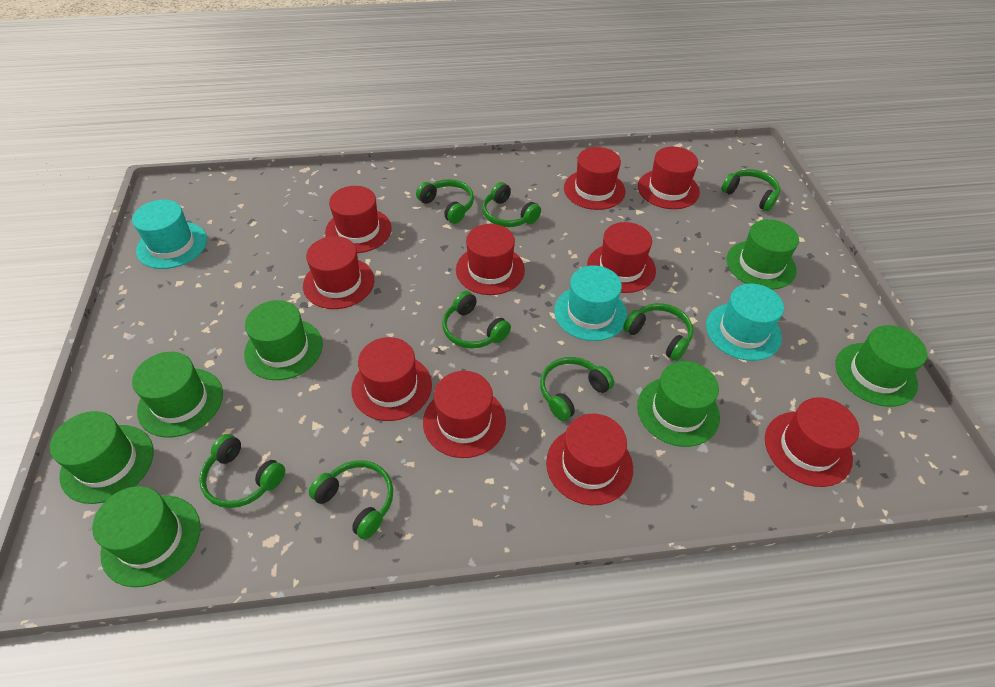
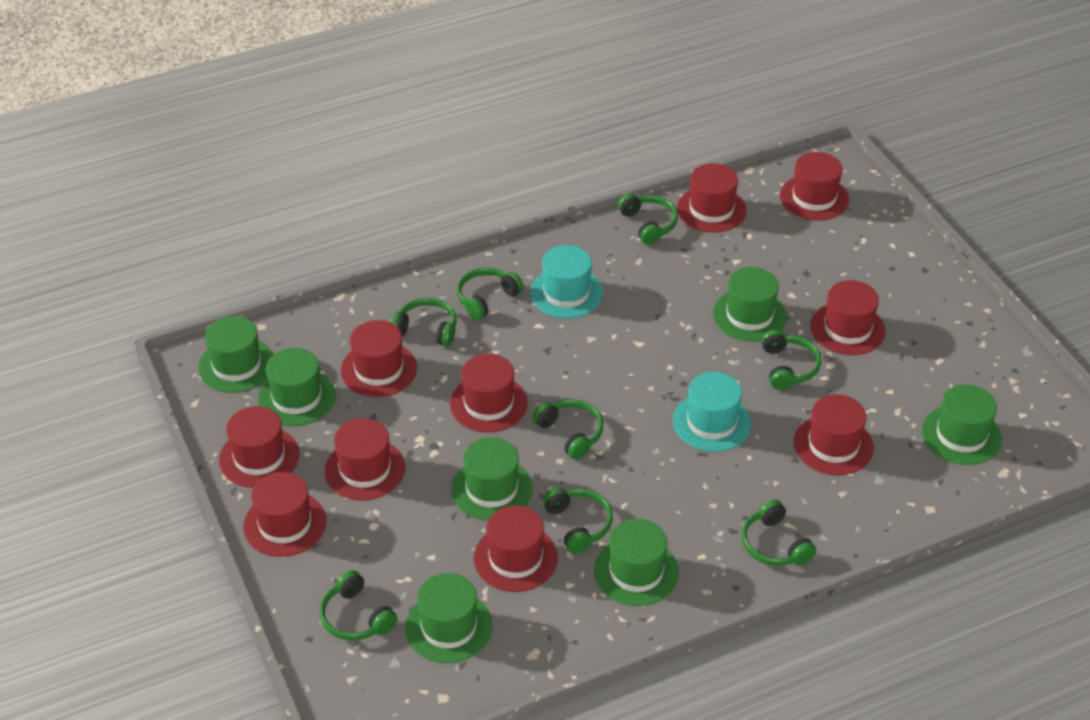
turquoise hat: 3 -> 2

